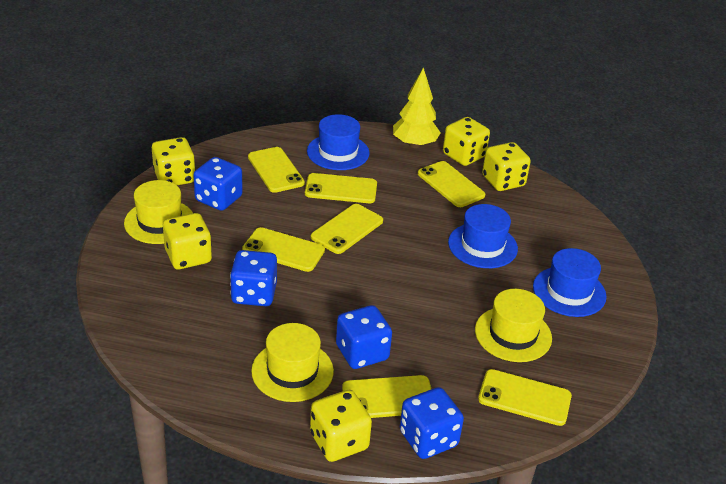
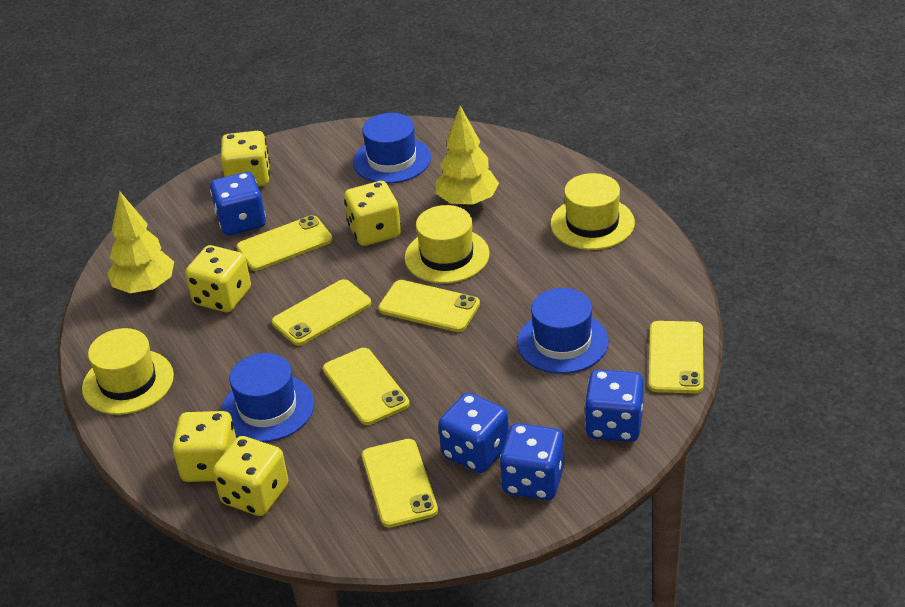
yellow phone: 7 -> 6
yellow tree: 1 -> 2

